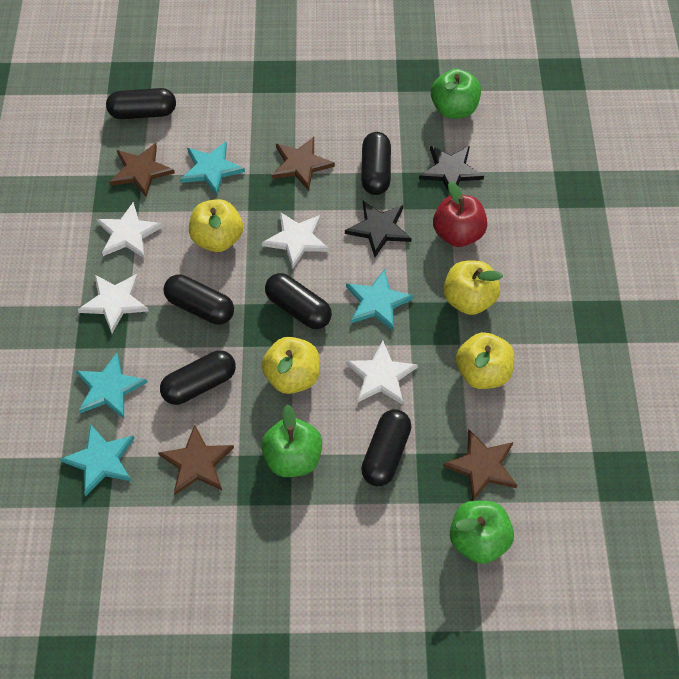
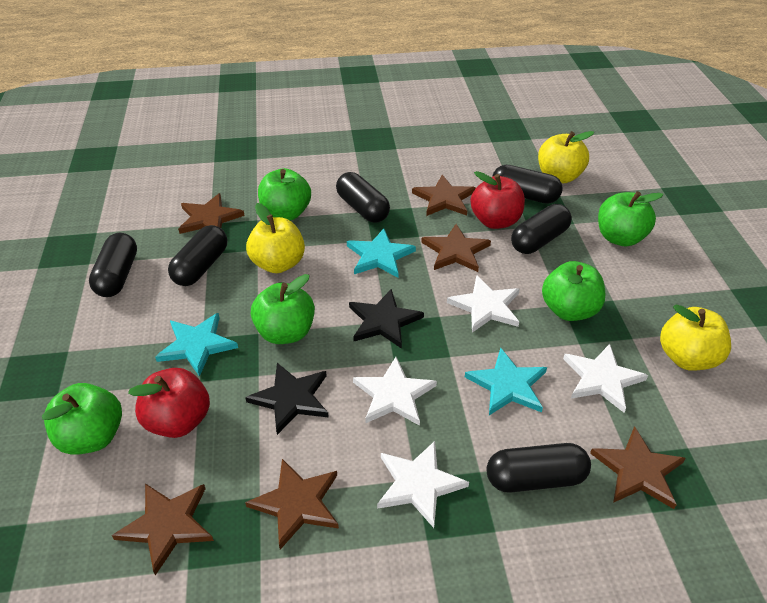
brown star: 4 -> 6
green apple: 3 -> 5
red apple: 1 -> 2
turquoise star: 4 -> 3
yellow apple: 4 -> 3

